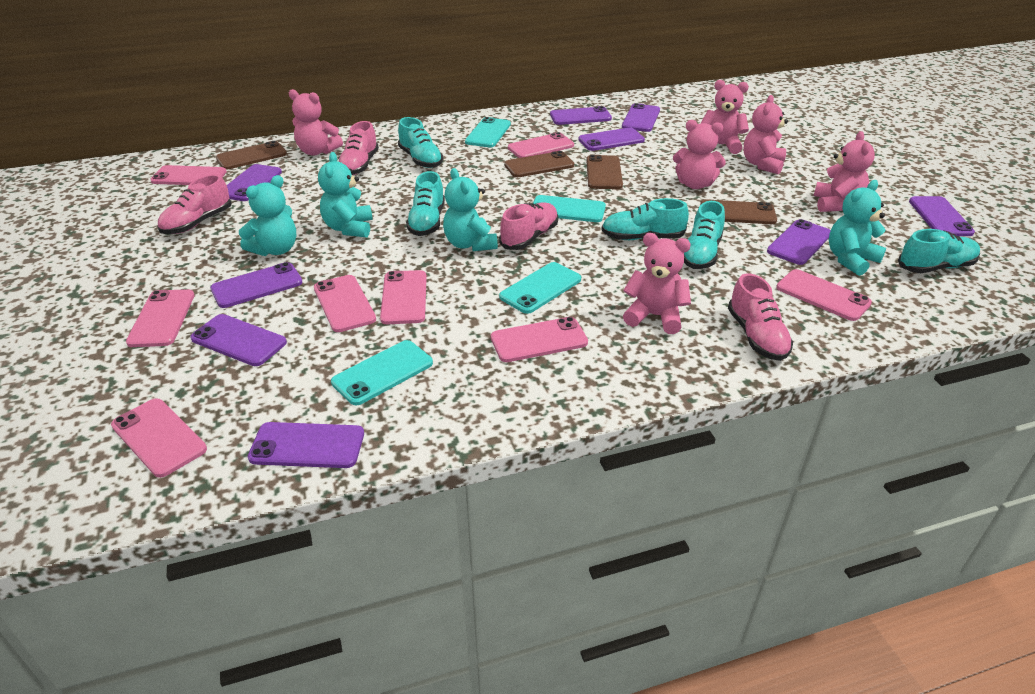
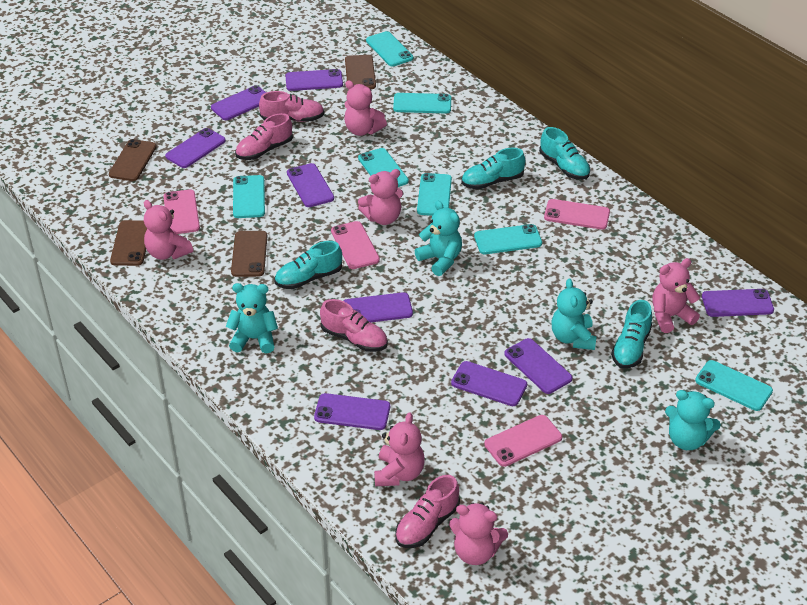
pink phone: 8 -> 4
turquoise phone: 4 -> 7
turquoise shoe: 5 -> 4

